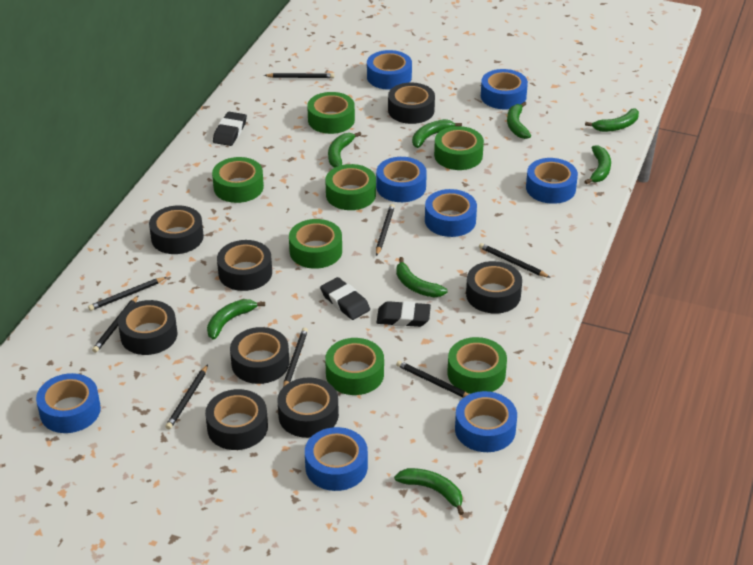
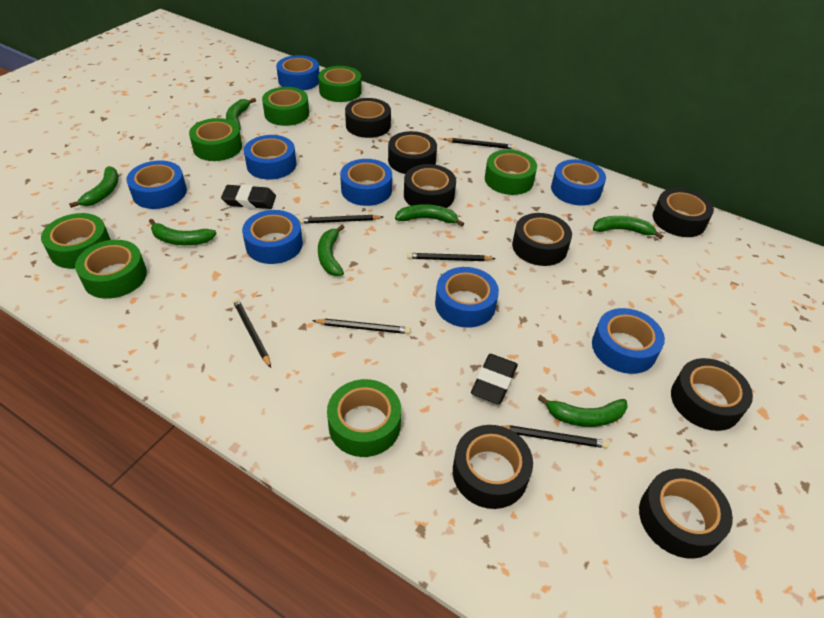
black eraser: 3 -> 2
black pencil: 8 -> 6
green banana: 8 -> 7

